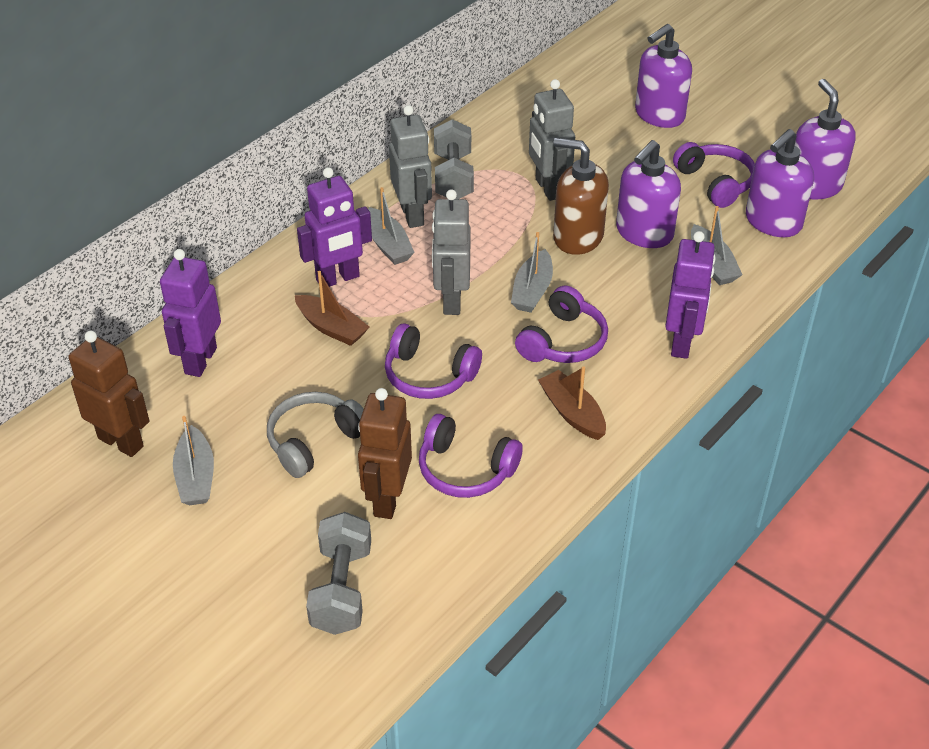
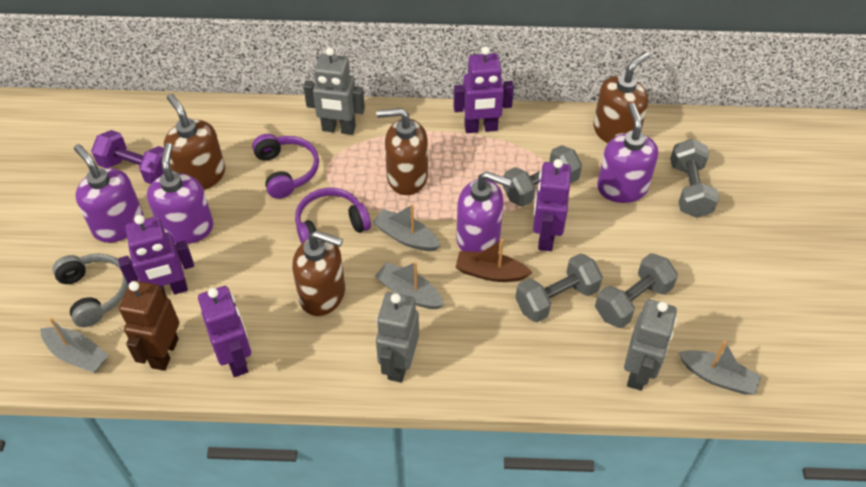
brown boat: 2 -> 1
brown robot: 2 -> 1
brown soap dispenser: 1 -> 4
grey dumbbell: 2 -> 4
purple dumbbell: 0 -> 1
purple headphones: 4 -> 2
purple robot: 3 -> 4

